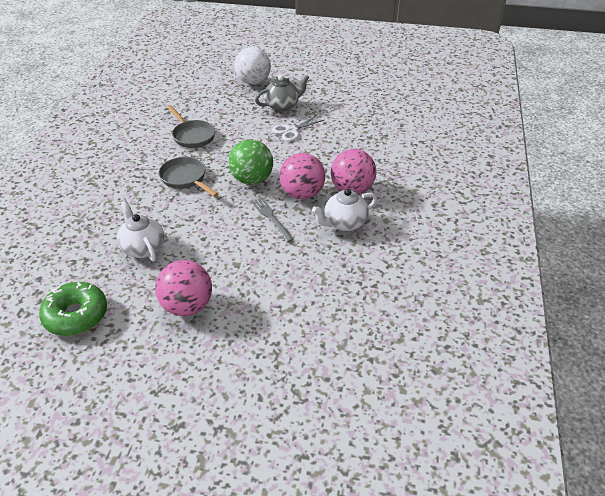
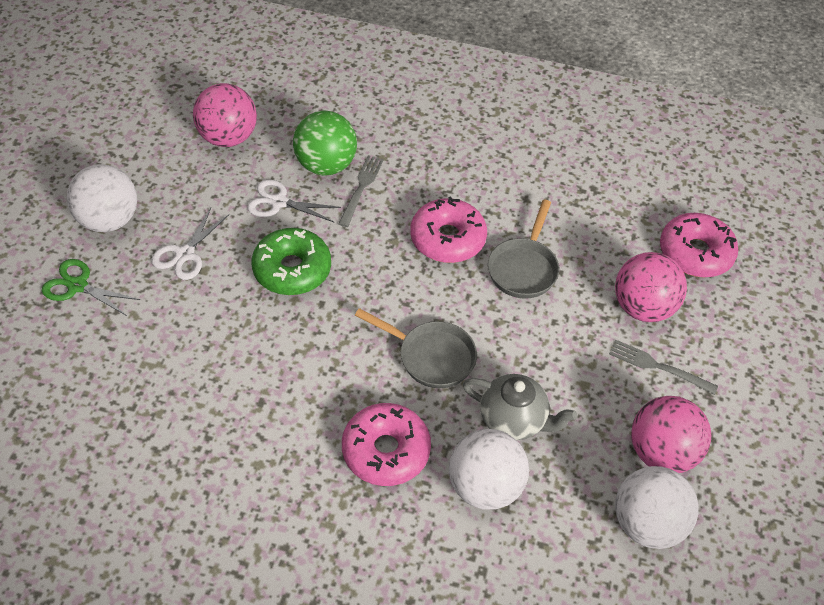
green scissors: 0 -> 1
grey fork: 1 -> 2
pink donut: 0 -> 3
white ball: 1 -> 3
white scissors: 1 -> 2
white teapot: 2 -> 0

